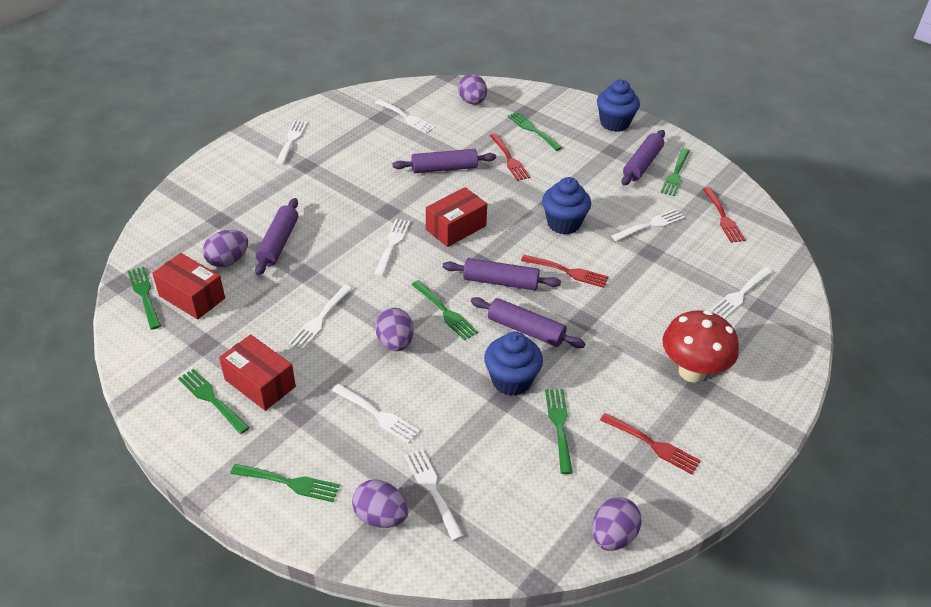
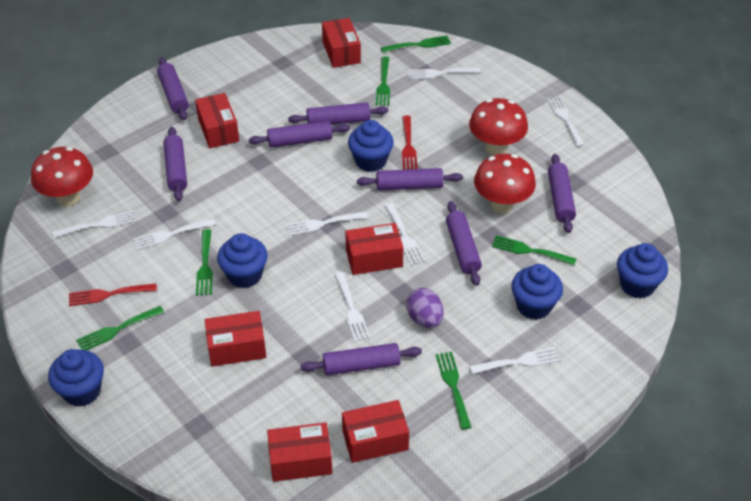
blue cupcake: 3 -> 5
green fork: 7 -> 6
purple egg: 5 -> 1
purple rolling pin: 5 -> 8
red box: 3 -> 6
red fork: 4 -> 2
red mushroom: 1 -> 3

